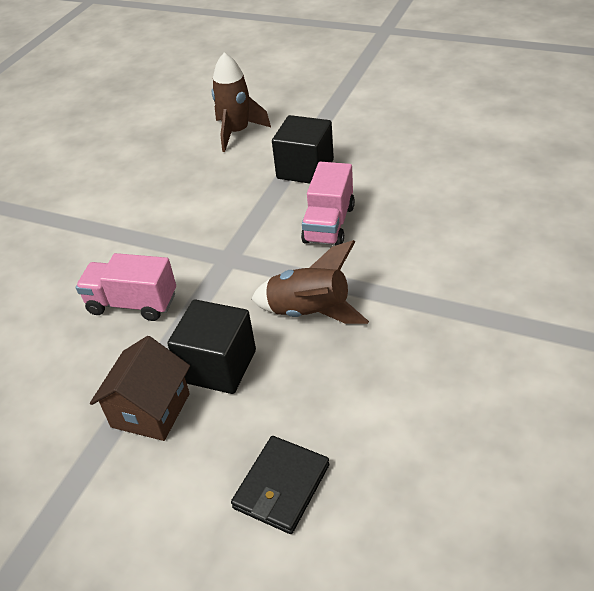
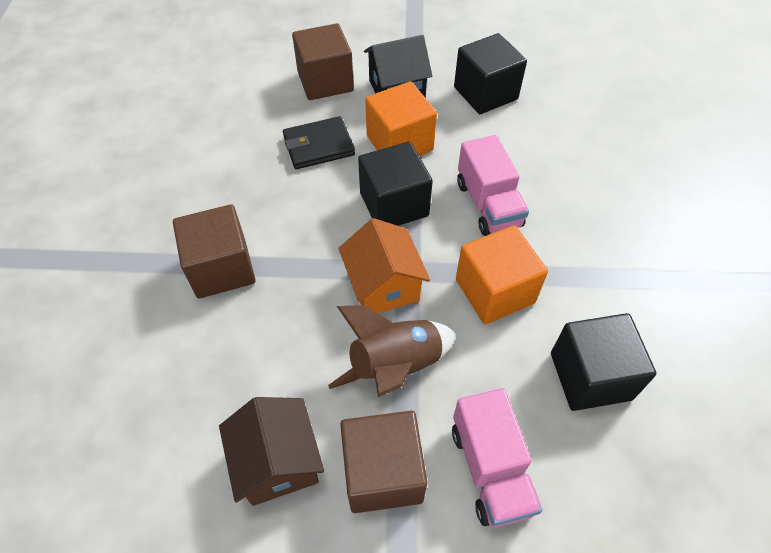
black cube: 2 -> 3
black house: 0 -> 1
brown cube: 0 -> 3
brown rocket: 2 -> 1
orange cube: 0 -> 2
orange house: 0 -> 1

